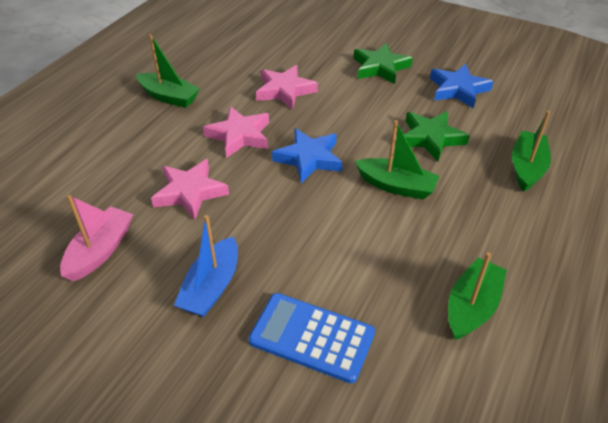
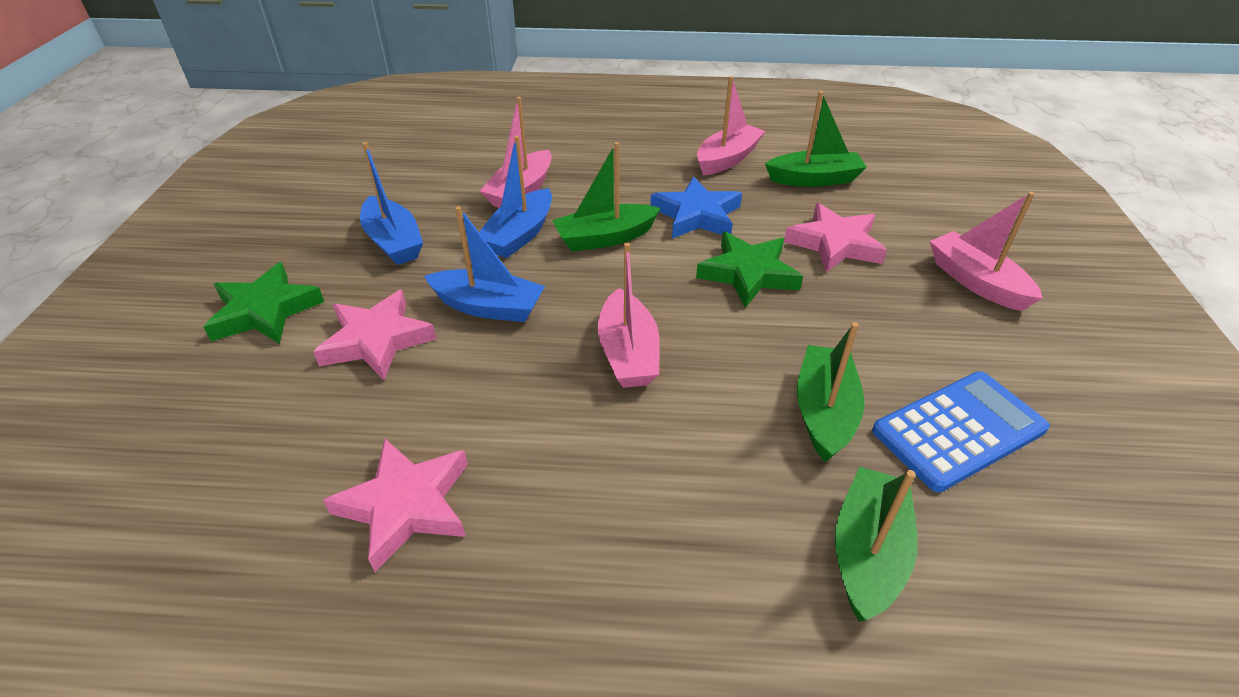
blue boat: 1 -> 3
blue star: 2 -> 1
pink boat: 1 -> 4

